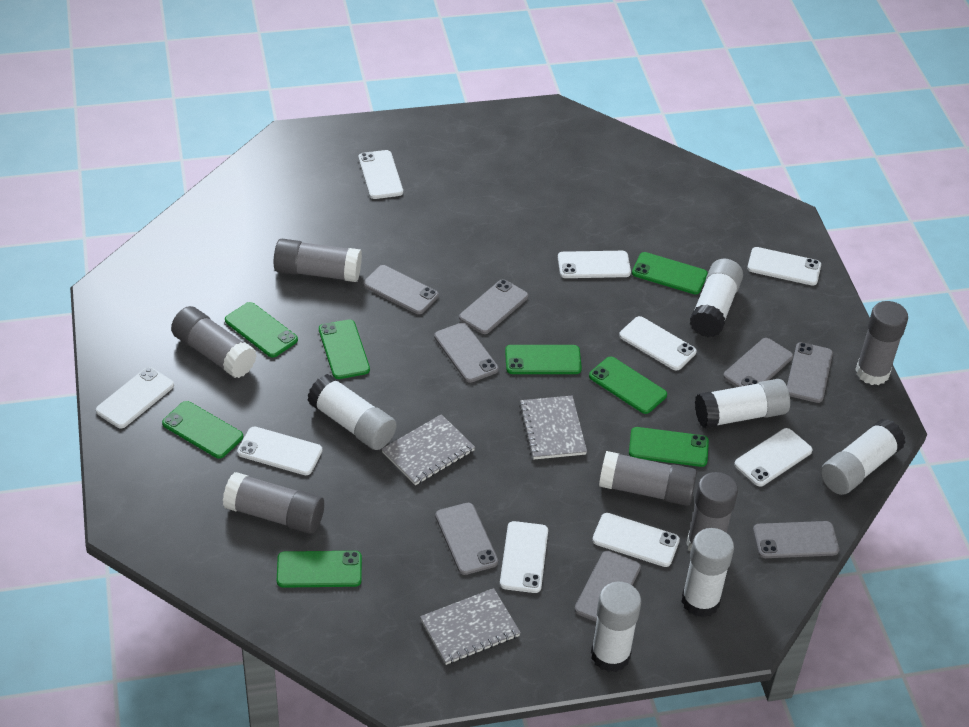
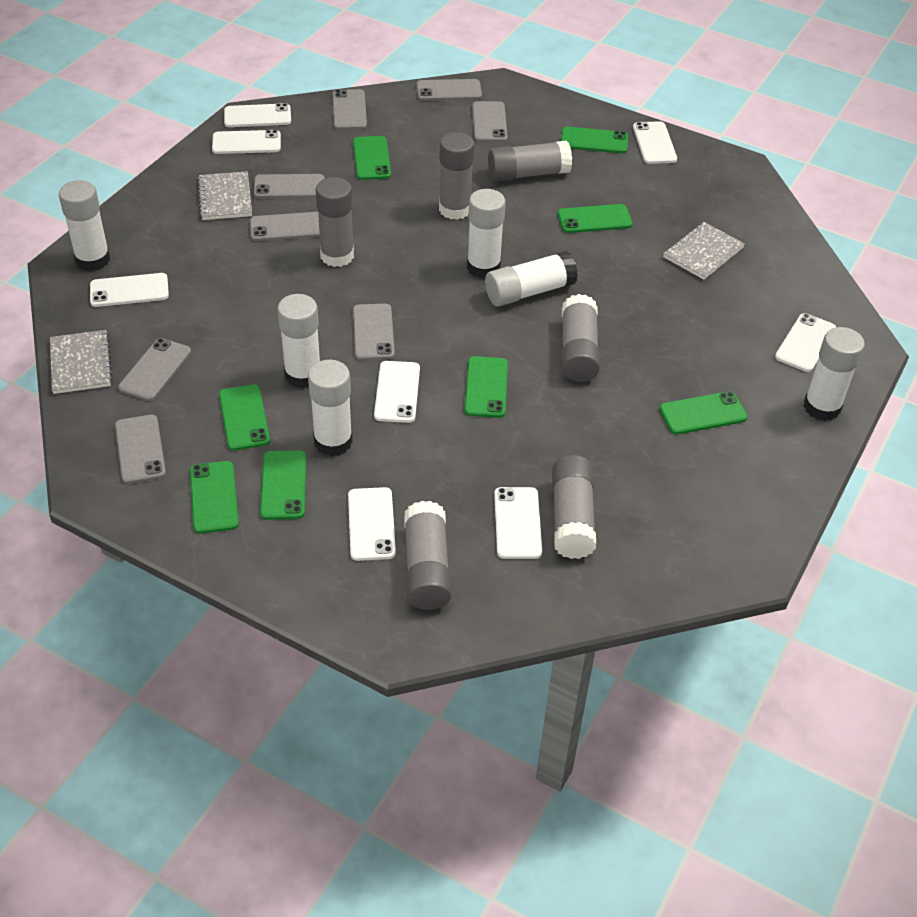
white phone: 9 -> 8

